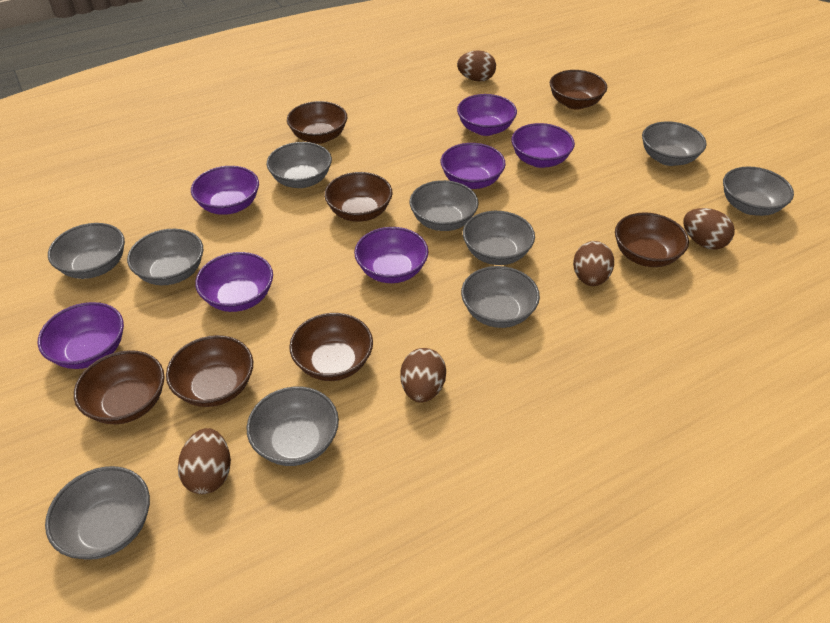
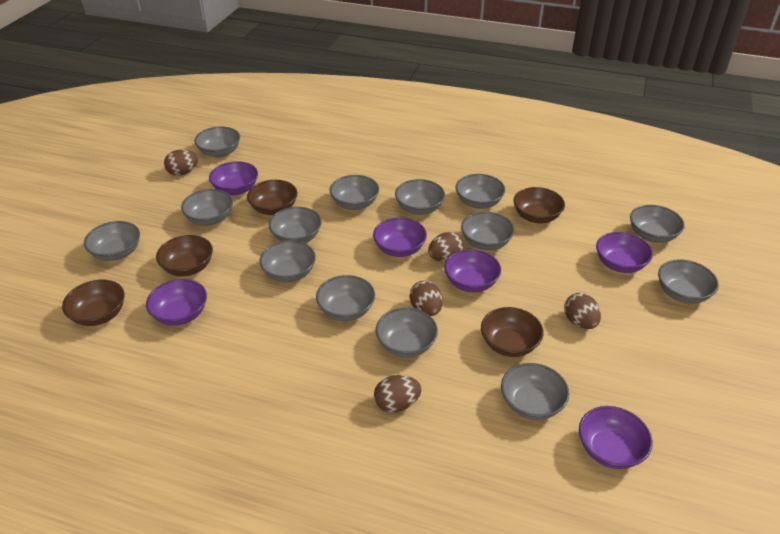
brown bowl: 7 -> 5
grey bowl: 10 -> 14
purple bowl: 7 -> 6

